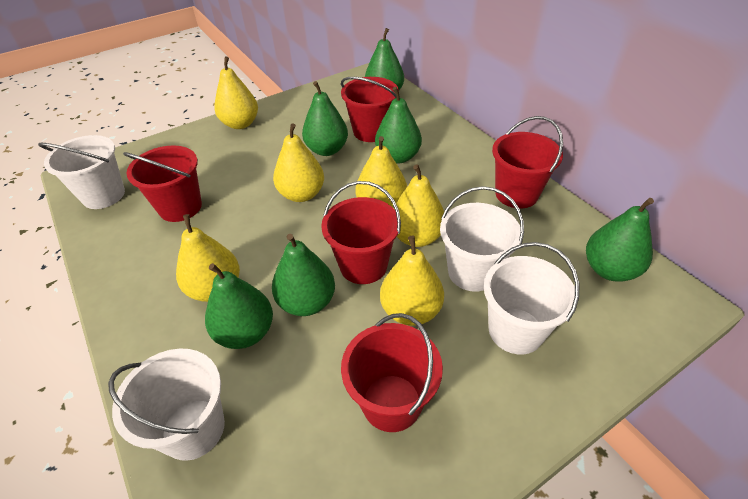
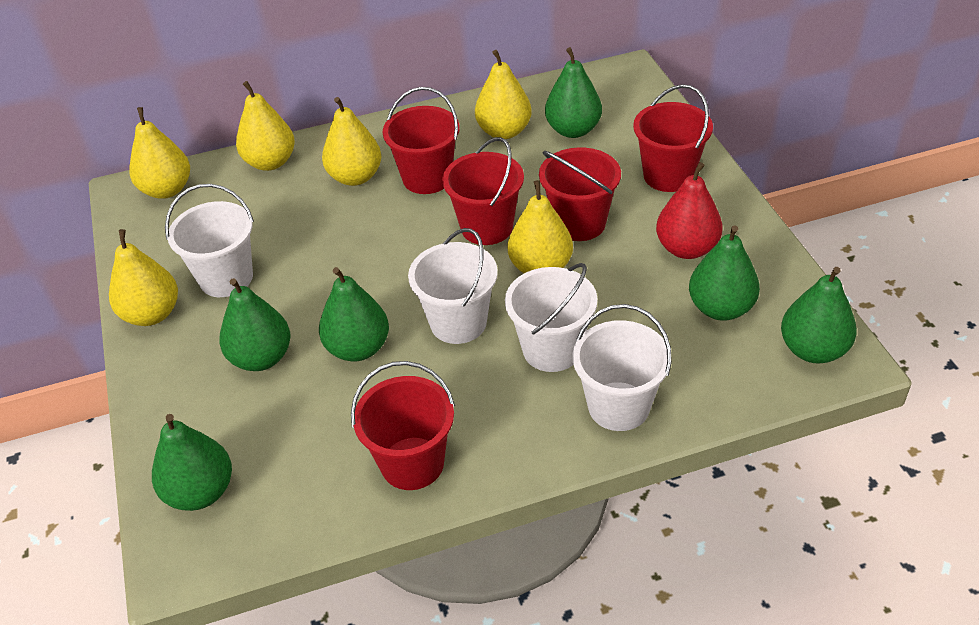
red pear: 0 -> 1

